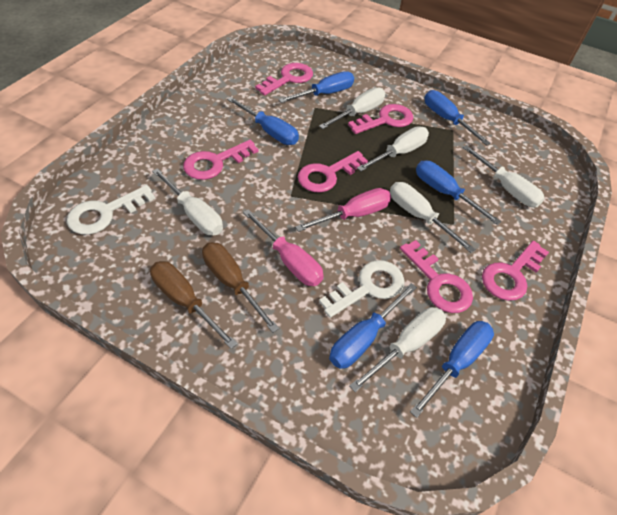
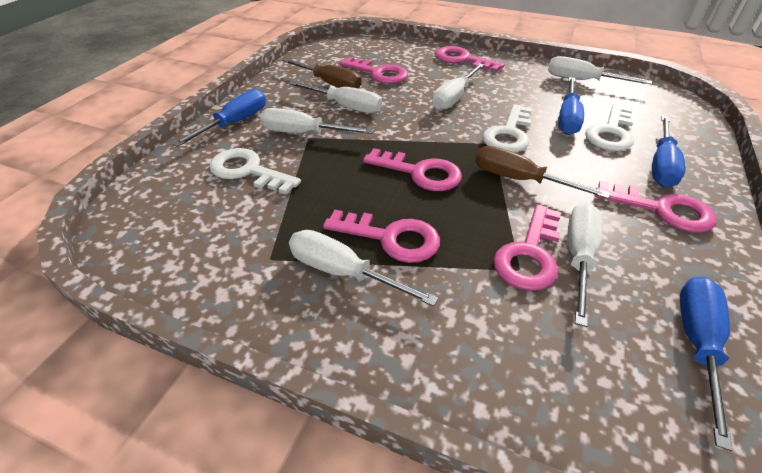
blue screwdriver: 6 -> 4
pink screwdriver: 2 -> 0
white key: 2 -> 3

